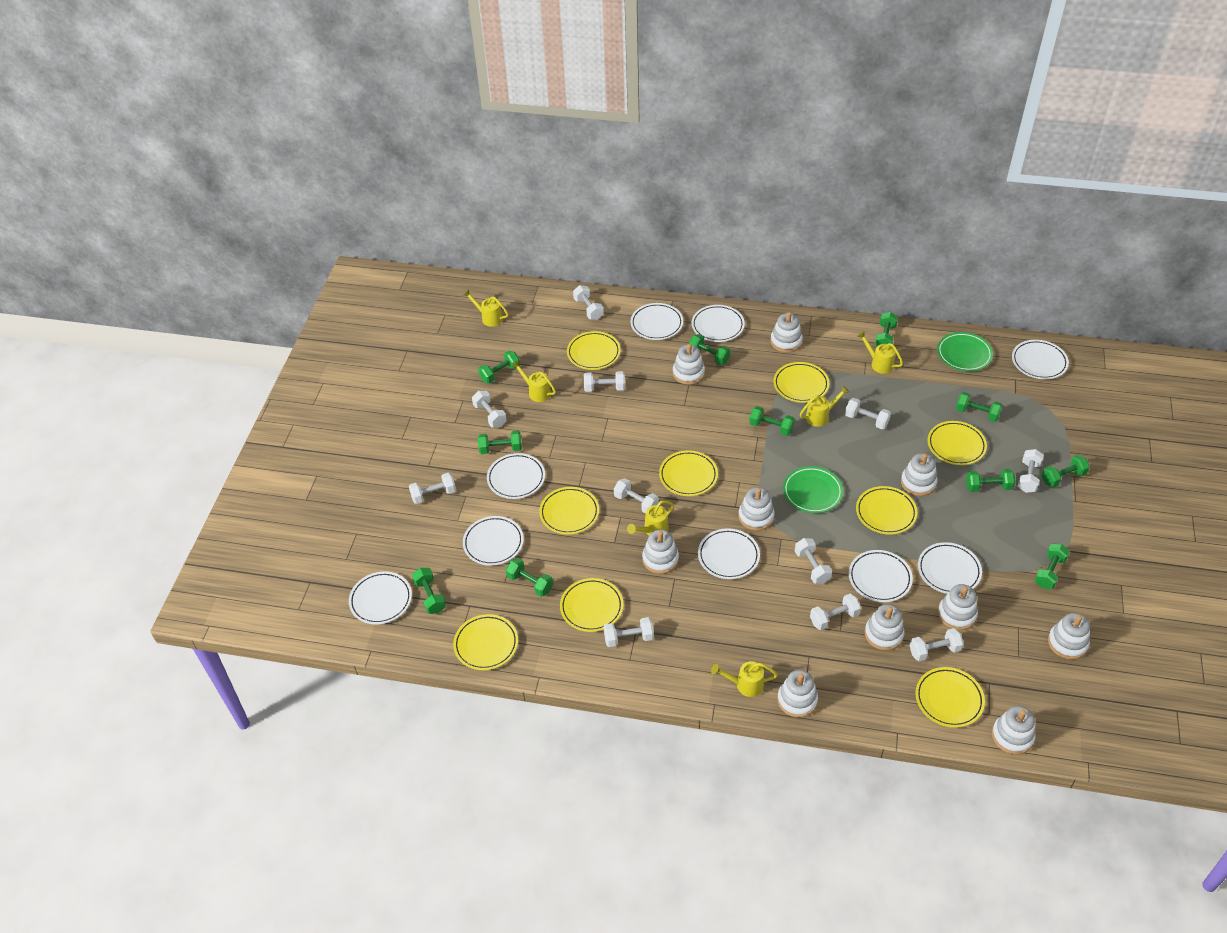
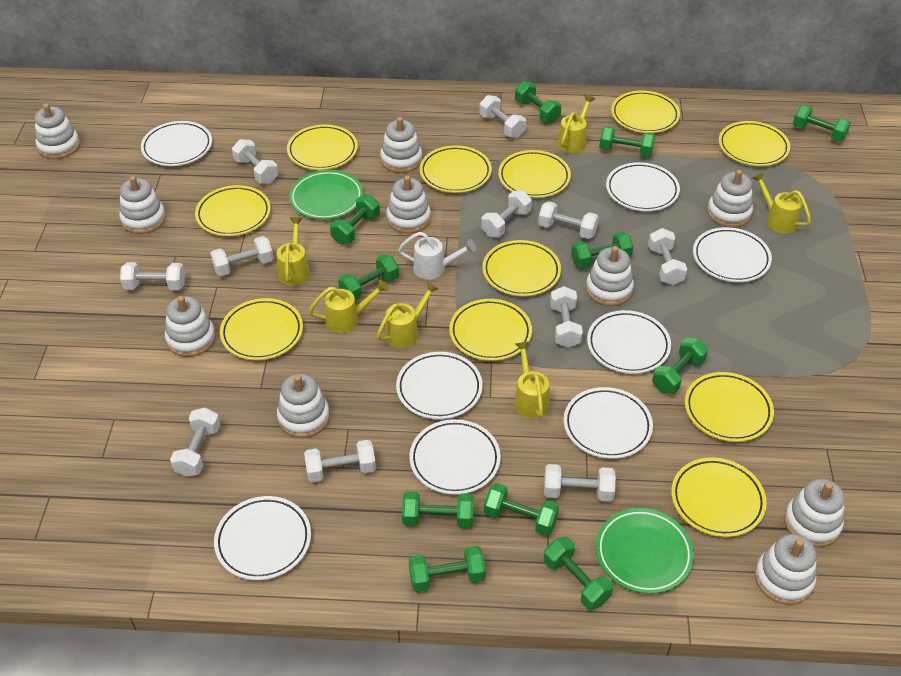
white plate: 9 -> 8
white watering can: 0 -> 1
yellow plate: 9 -> 11

